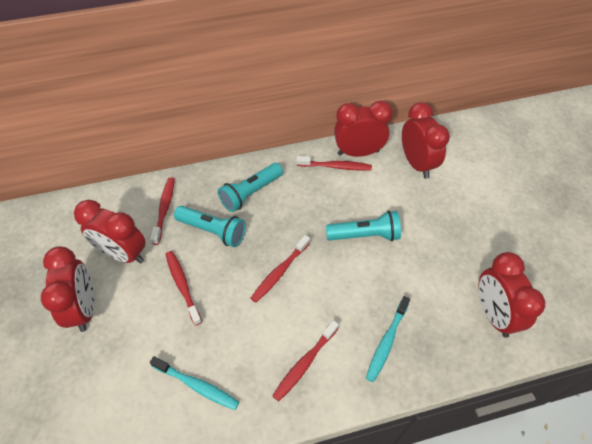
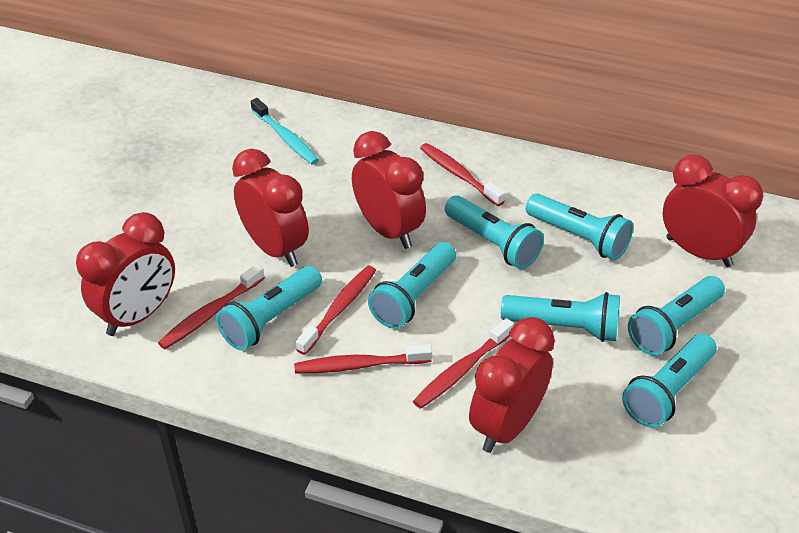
turquoise flashlight: 3 -> 7
turquoise toothbrush: 2 -> 1

